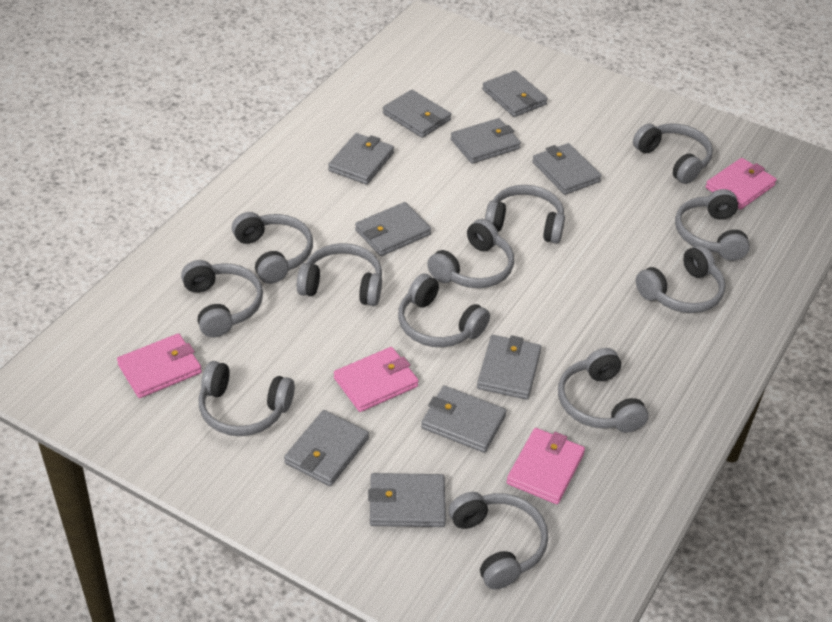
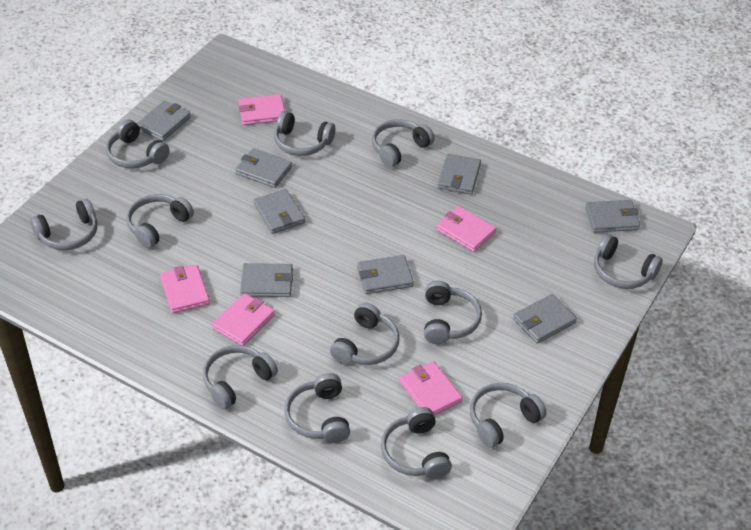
grey wallet: 10 -> 8
pink wallet: 4 -> 5

